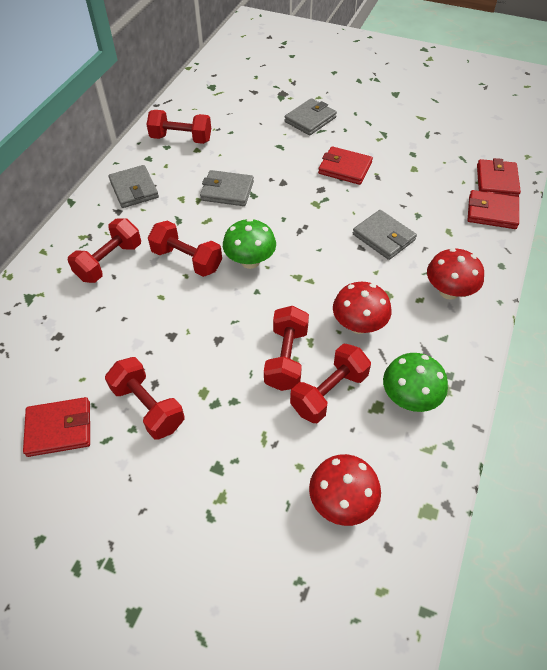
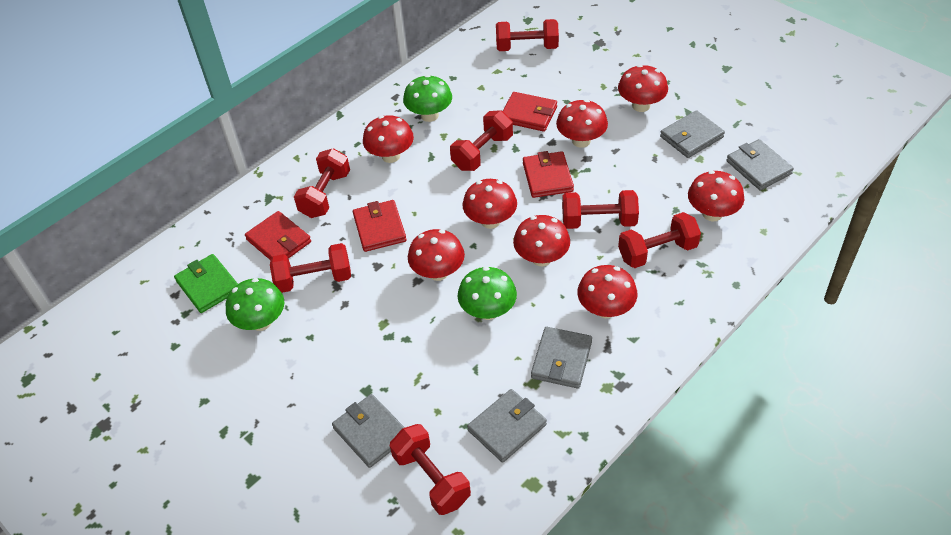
green mushroom: 2 -> 3
green wallet: 0 -> 1
grey wallet: 4 -> 5
red dumbbell: 6 -> 7
red mushroom: 3 -> 8

